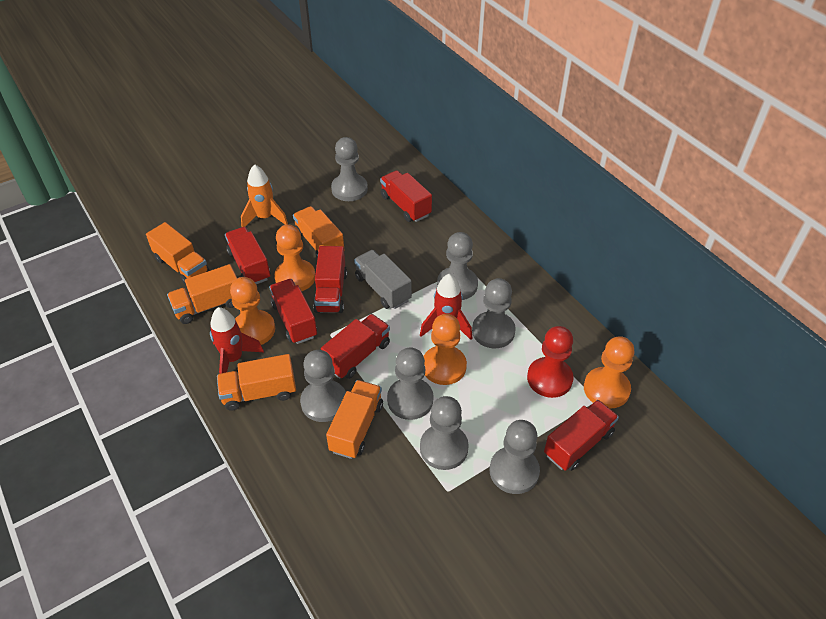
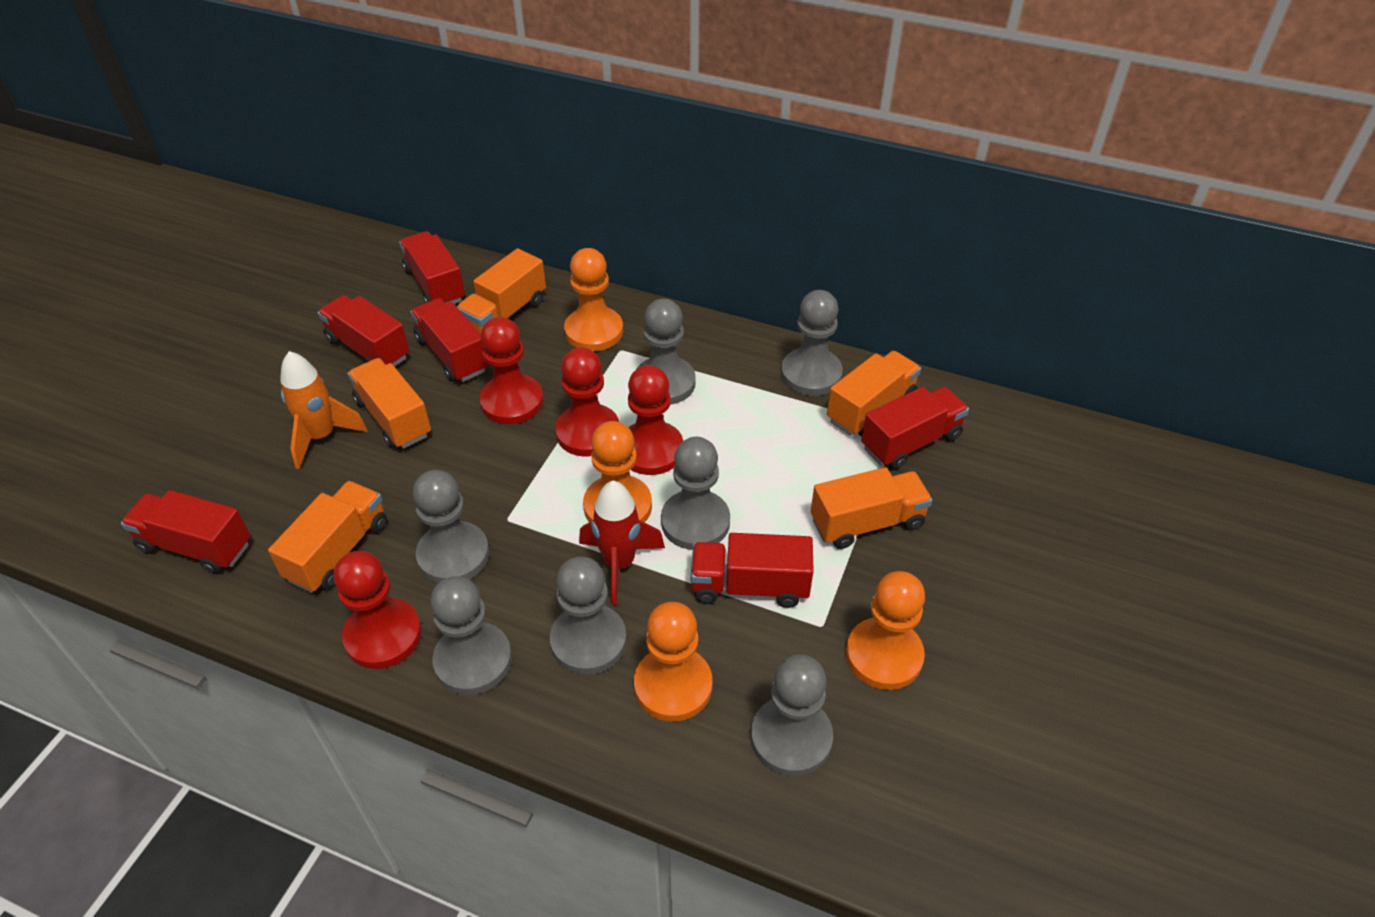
grey truck: 1 -> 0
red pawn: 1 -> 4
red rocket: 2 -> 1

